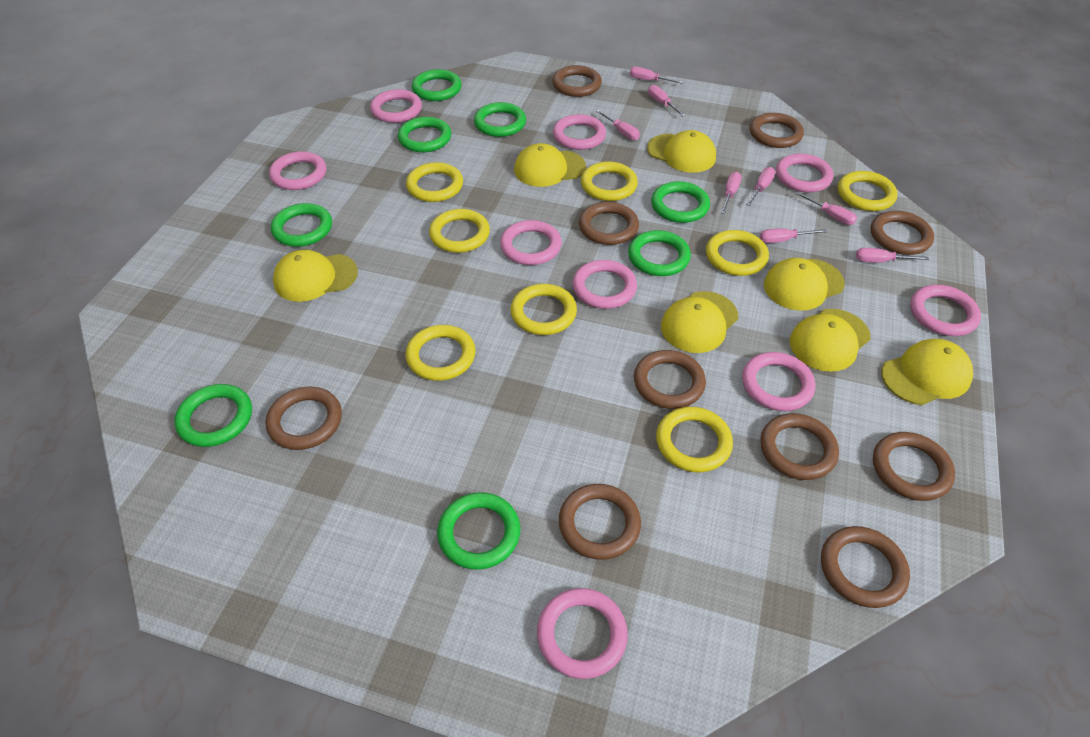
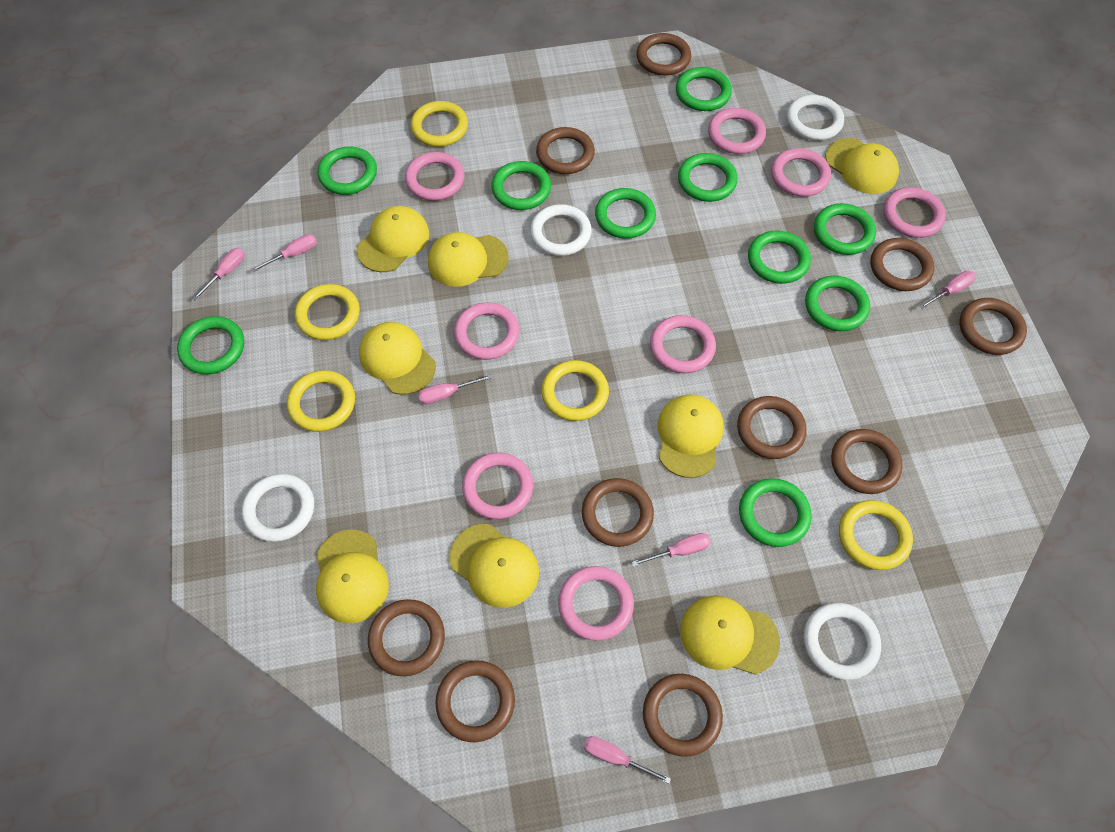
green ring: 8 -> 10
pink ring: 9 -> 8
pink screwdriver: 8 -> 6
white ring: 0 -> 4
yellow cap: 7 -> 8
yellow ring: 8 -> 5

